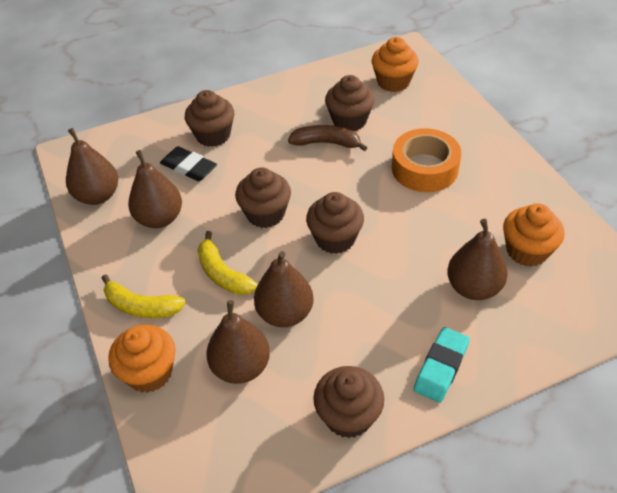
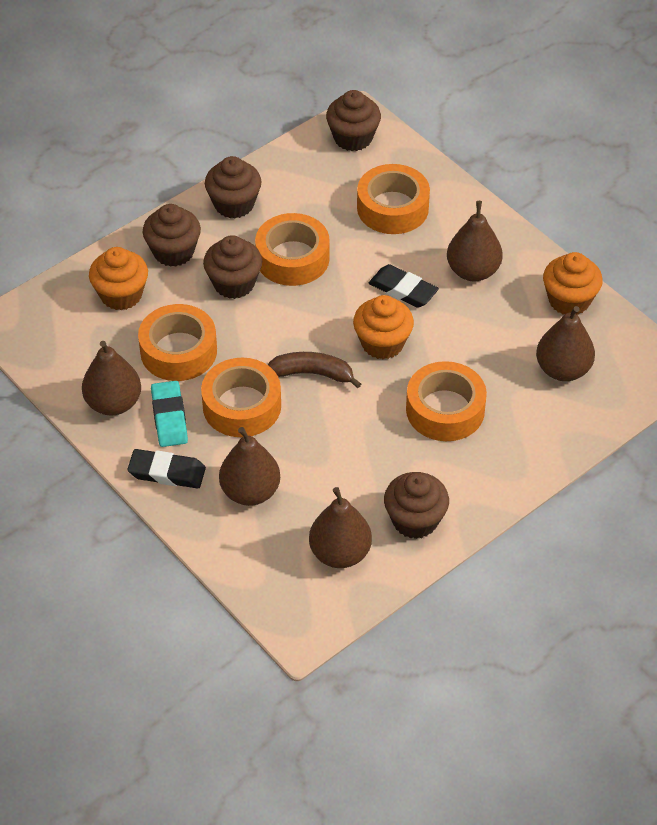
black eraser: 1 -> 2
orange tape: 1 -> 5
yellow banana: 2 -> 0

